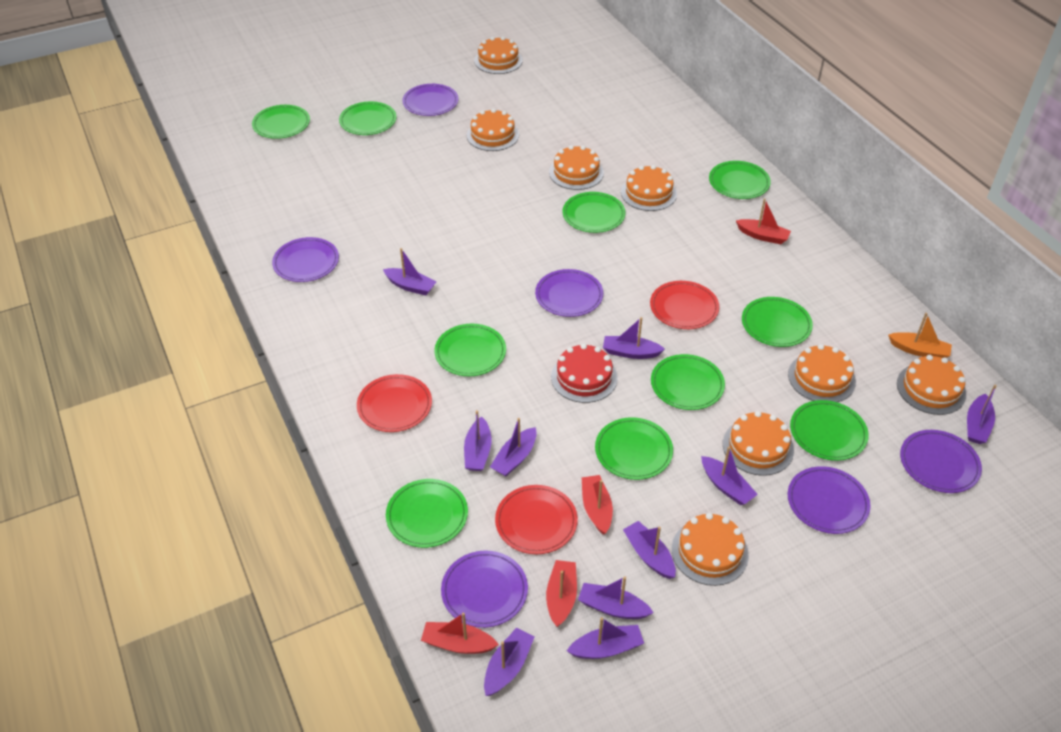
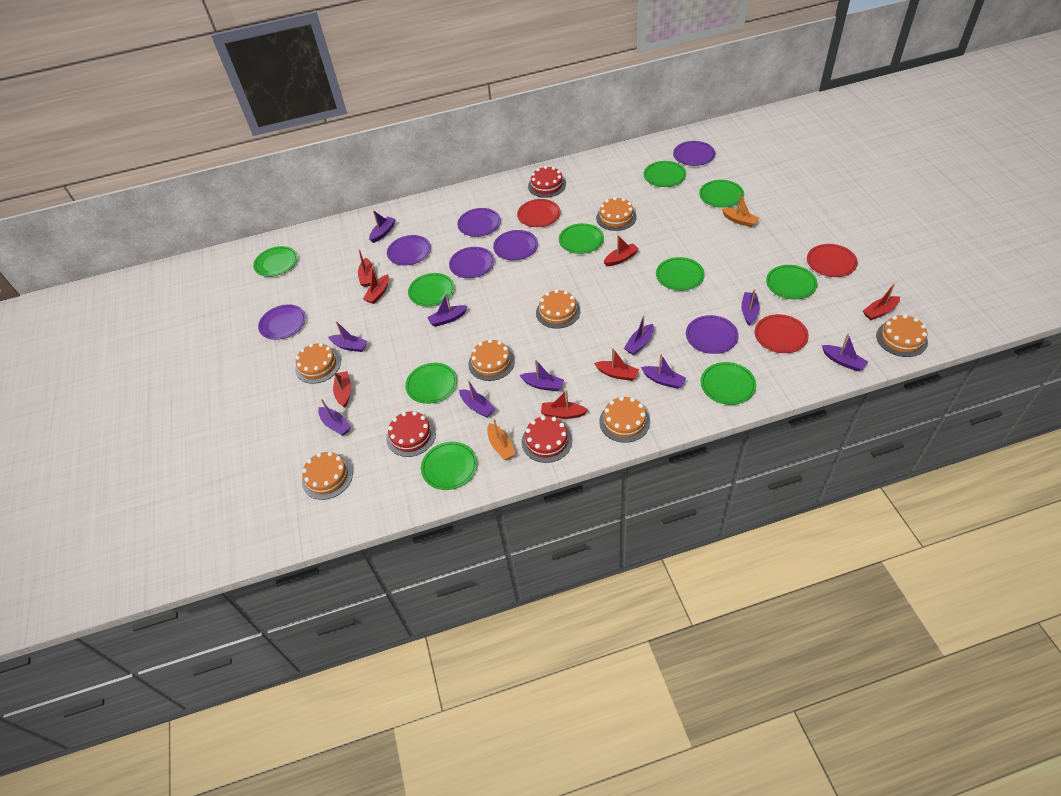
orange boat: 1 -> 2
orange cake: 8 -> 7
purple plate: 6 -> 7
red boat: 4 -> 7
red cake: 1 -> 3

